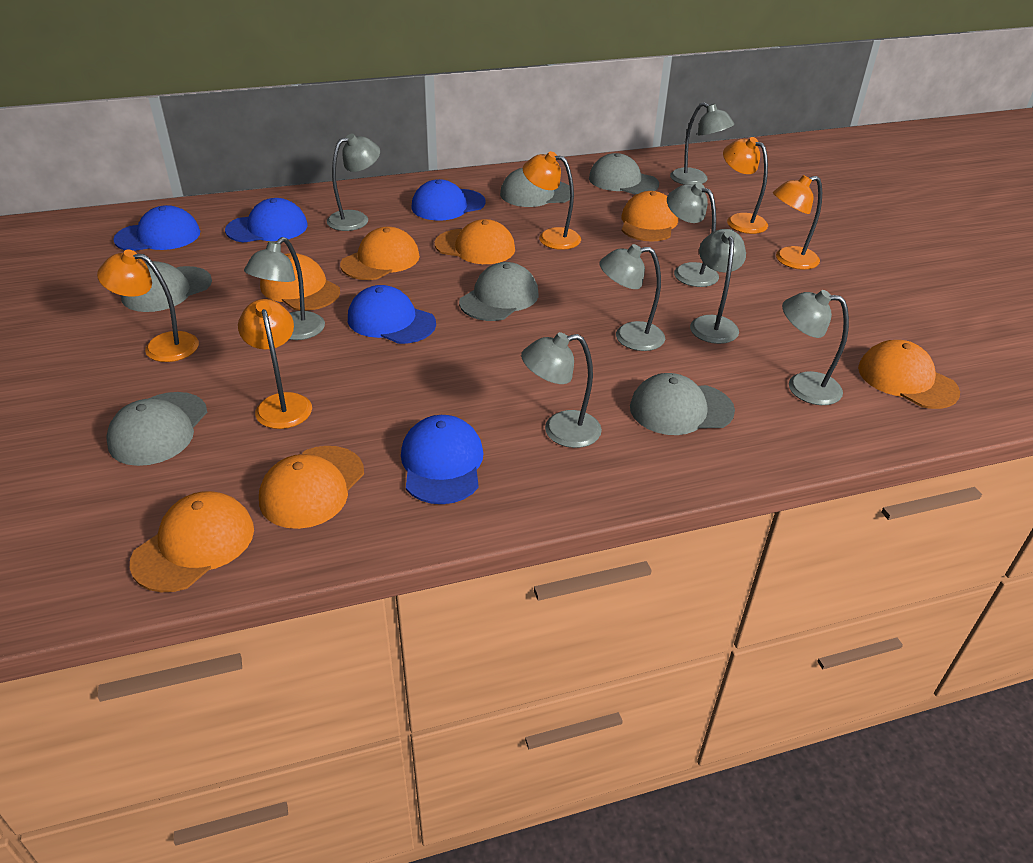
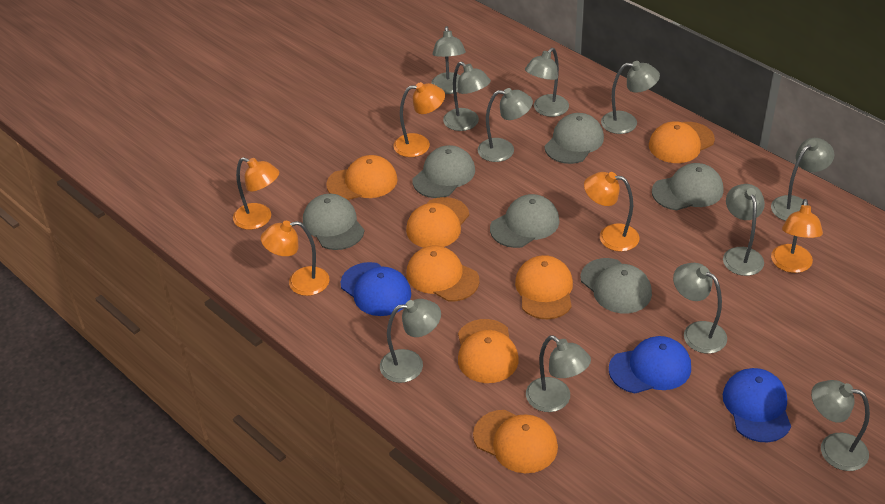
blue cap: 5 -> 3
grey lamp: 8 -> 11

